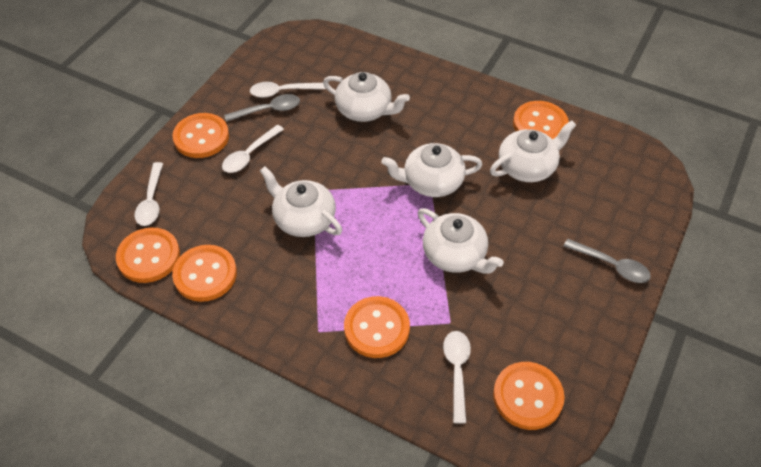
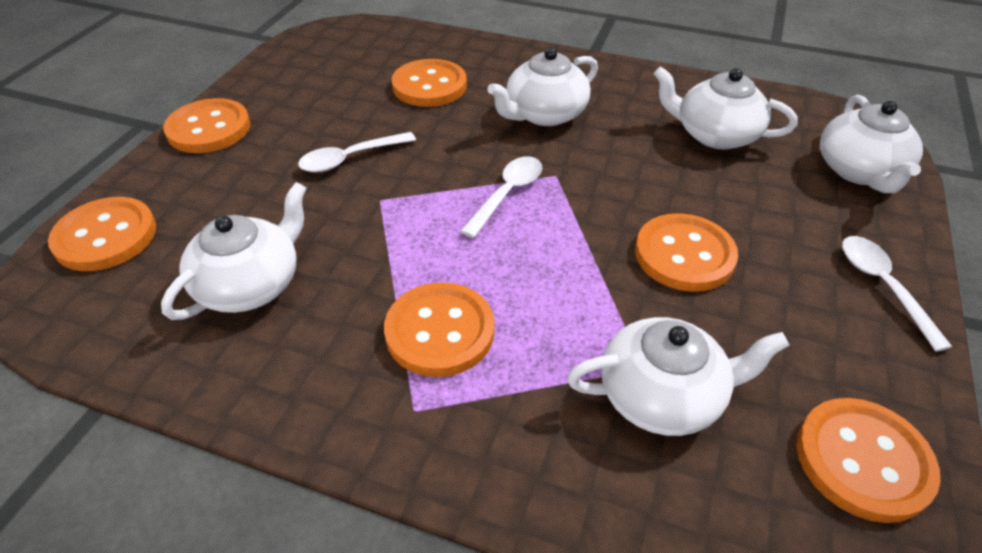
grey spoon: 2 -> 0
white spoon: 4 -> 3

